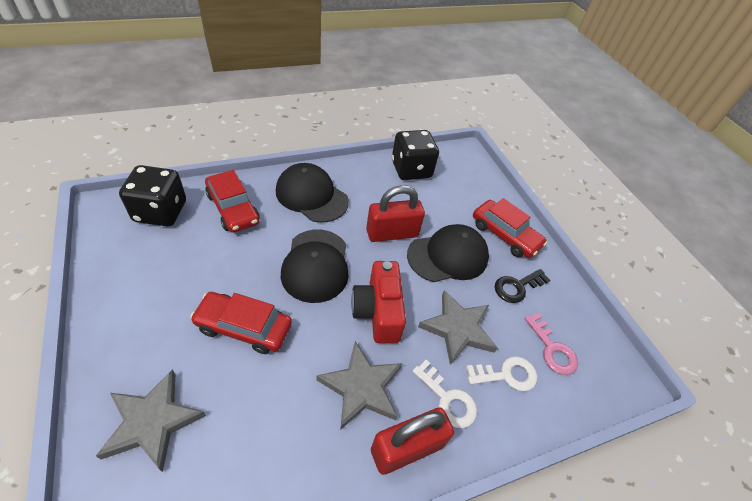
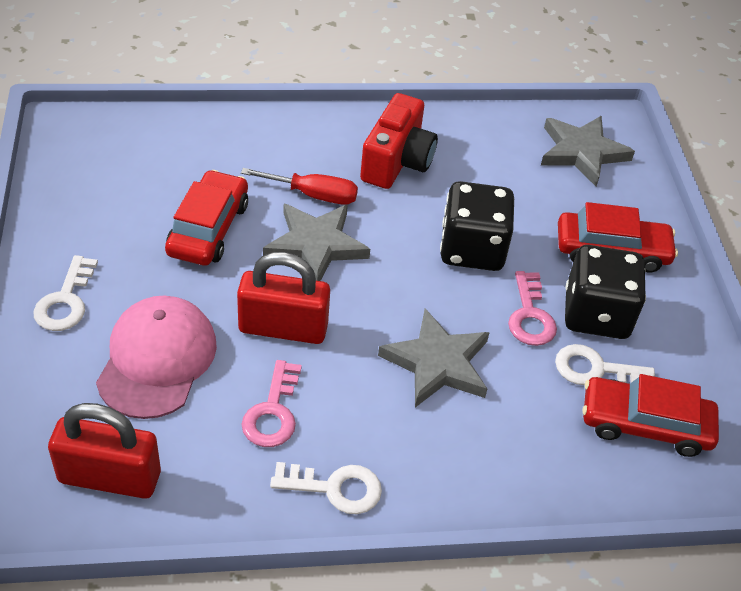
black cap: 3 -> 0
black key: 1 -> 0
pink cap: 0 -> 1
pink key: 1 -> 2
red screwdriver: 0 -> 1
white key: 2 -> 3

